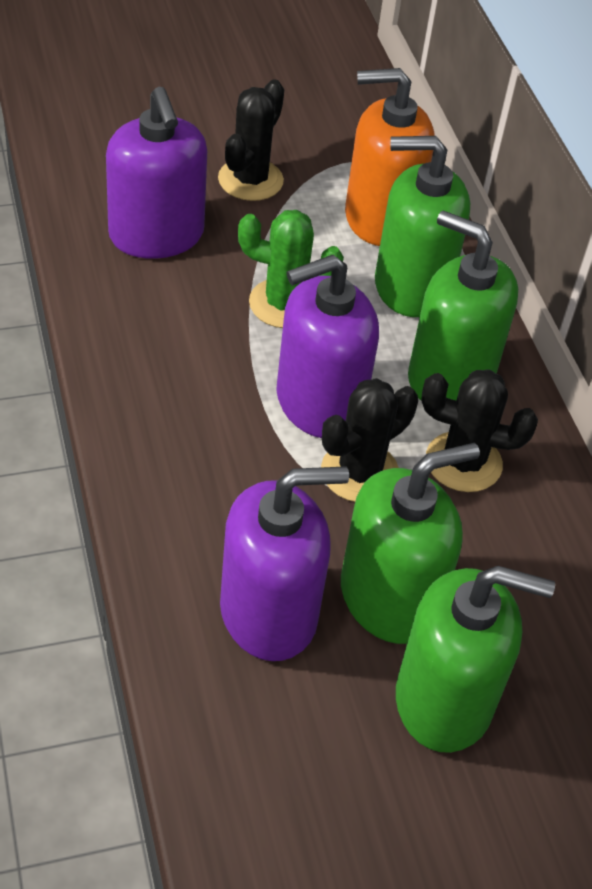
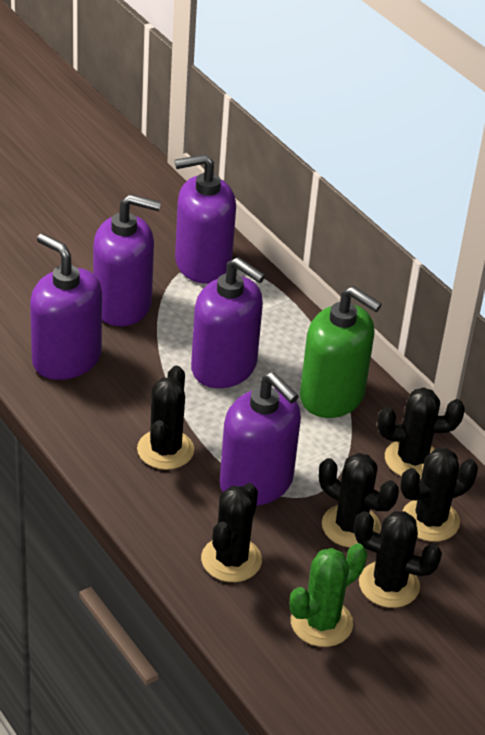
black cactus: 3 -> 6
green soap dispenser: 4 -> 1
orange soap dispenser: 1 -> 0
purple soap dispenser: 3 -> 5

